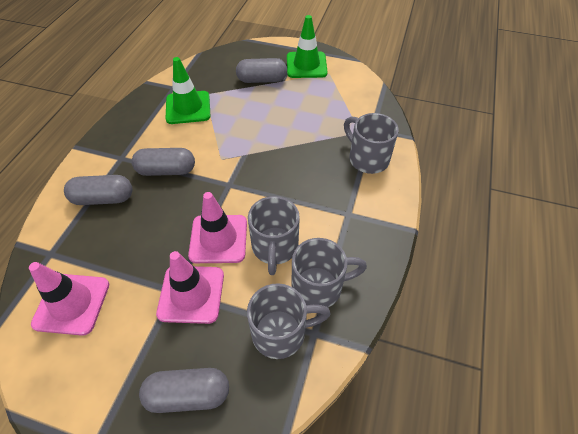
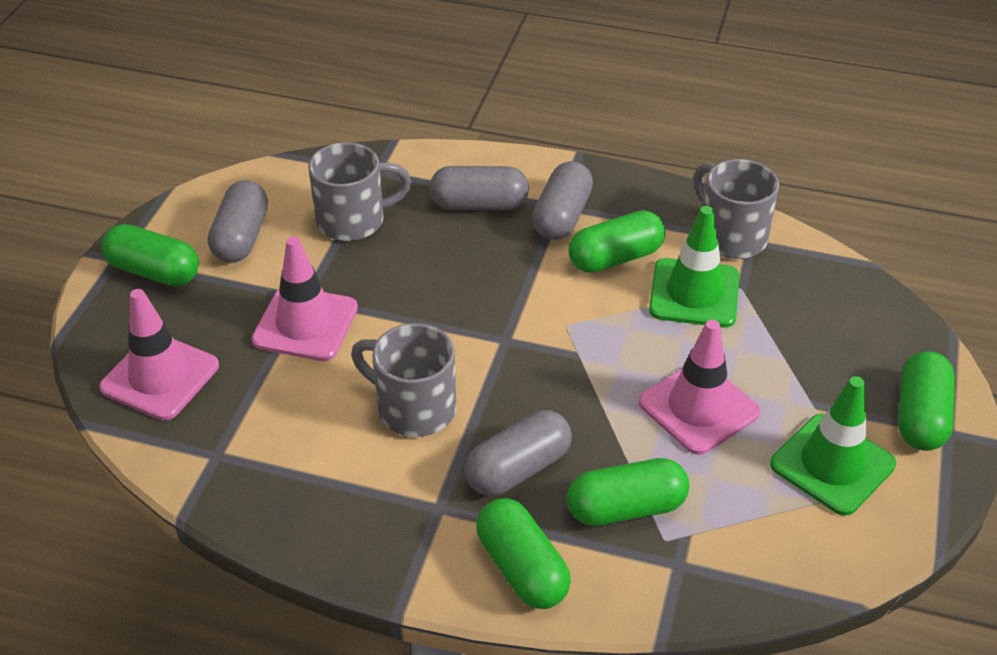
green capsule: 0 -> 5
grey mug: 4 -> 3

